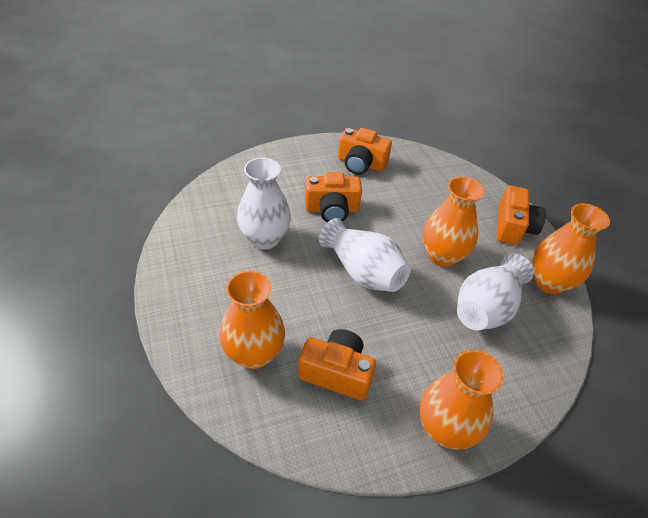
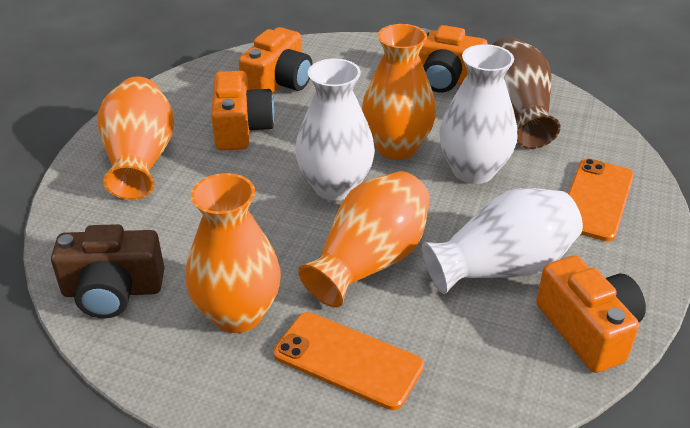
brown camera: 0 -> 1
brown vase: 0 -> 1
orange phone: 0 -> 2

